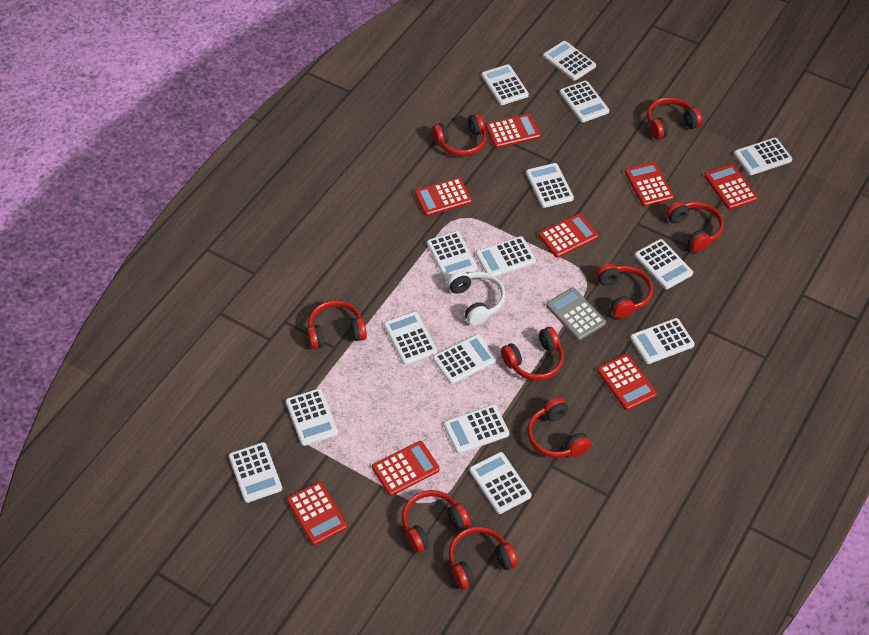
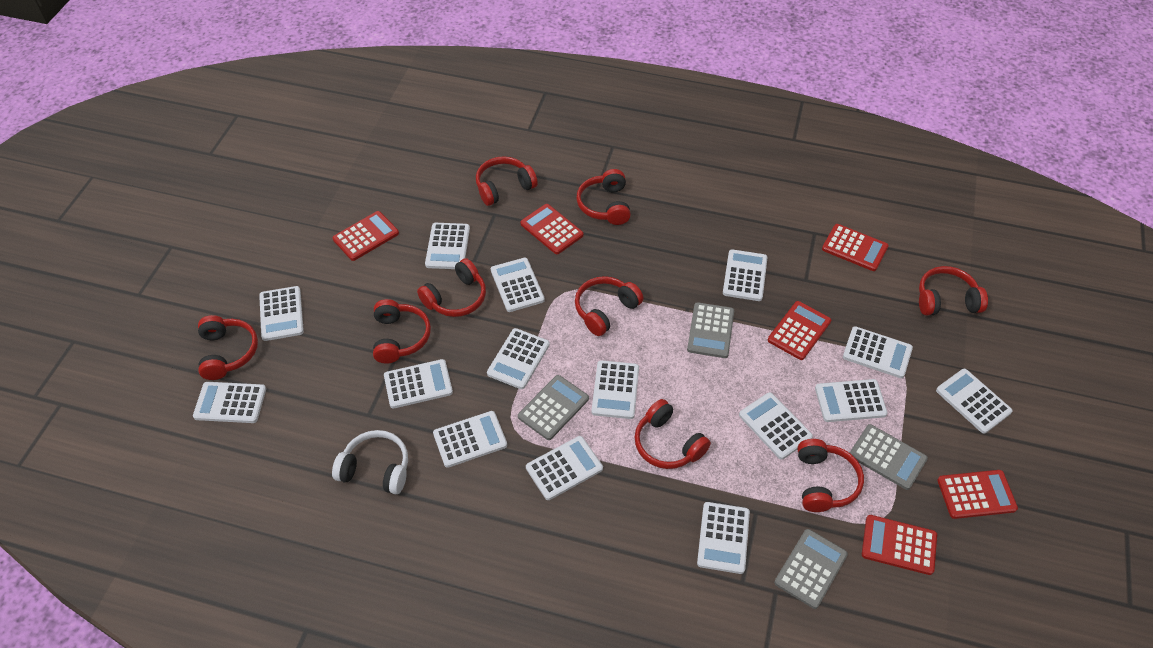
grey calculator: 1 -> 4
red calculator: 8 -> 6

